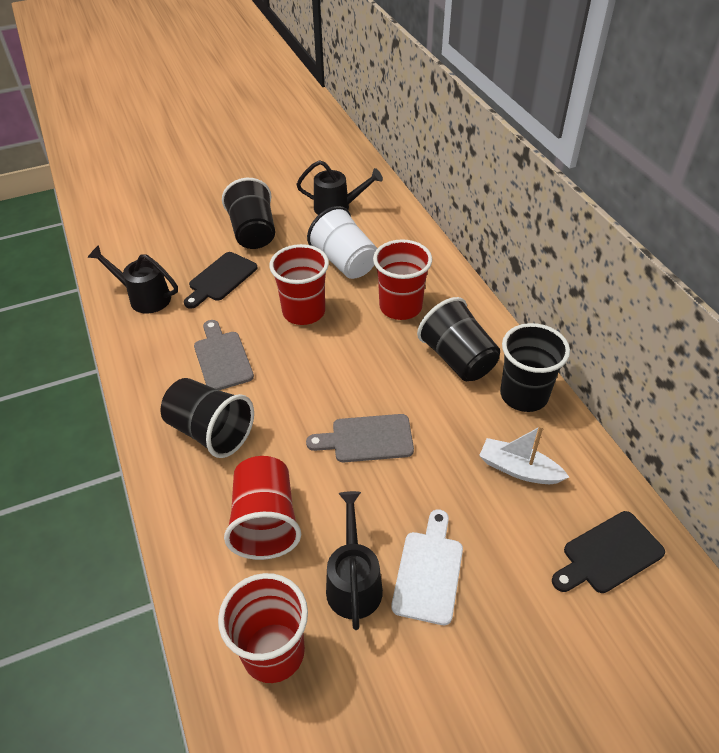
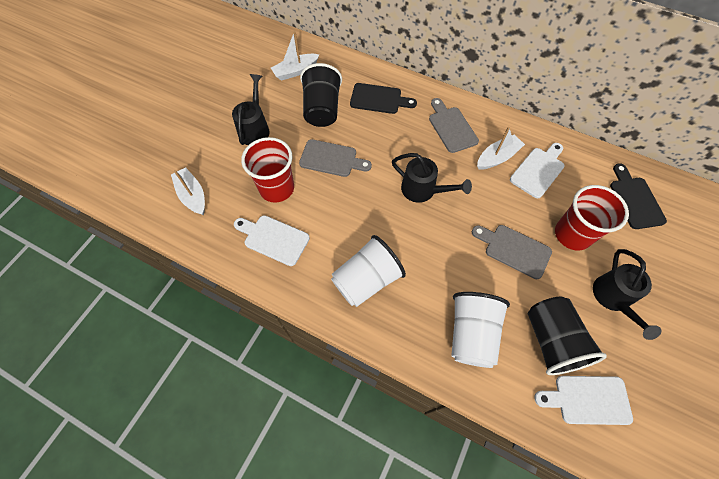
black cup: 4 -> 2
grey cutting board: 2 -> 3
red cup: 4 -> 2
white boat: 1 -> 3
white cup: 1 -> 2
white cutting board: 1 -> 3

